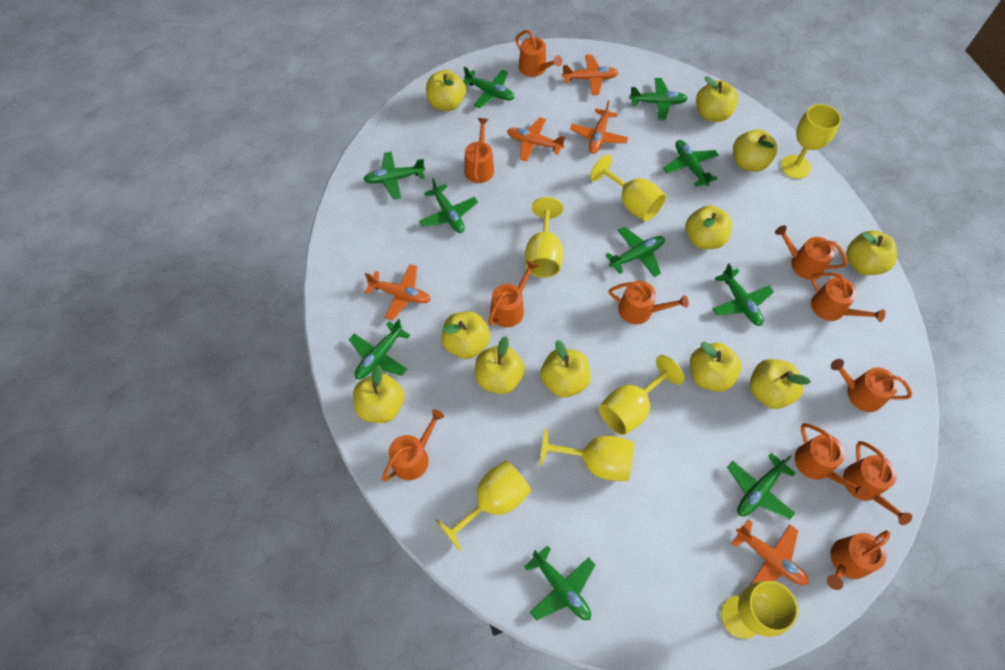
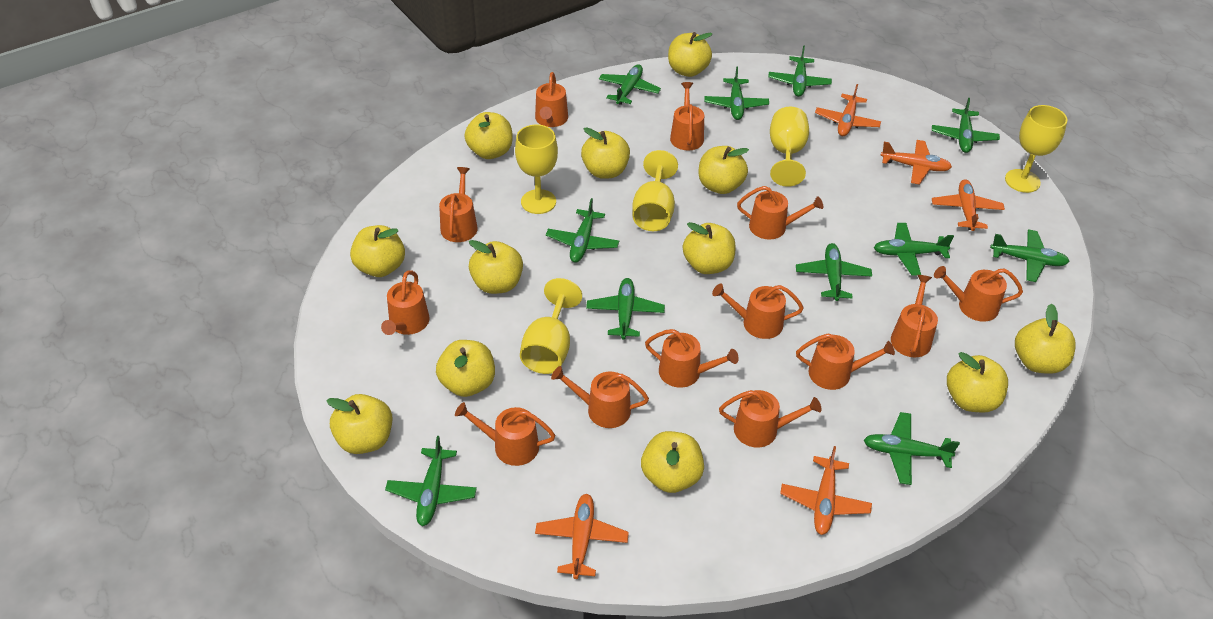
green plane: 10 -> 11
orange watering can: 11 -> 13
yellow apple: 11 -> 12
yellow goblet: 7 -> 5

